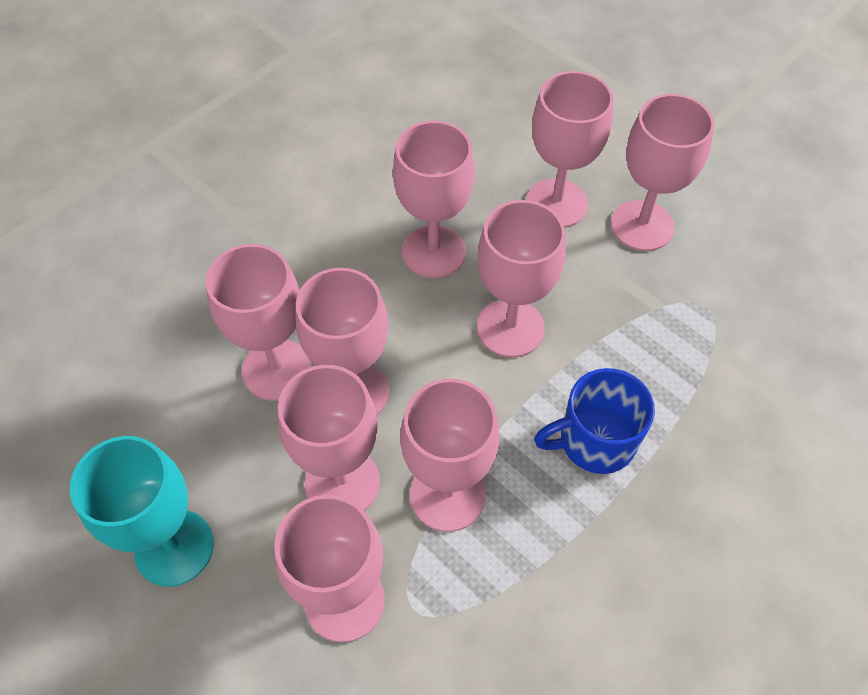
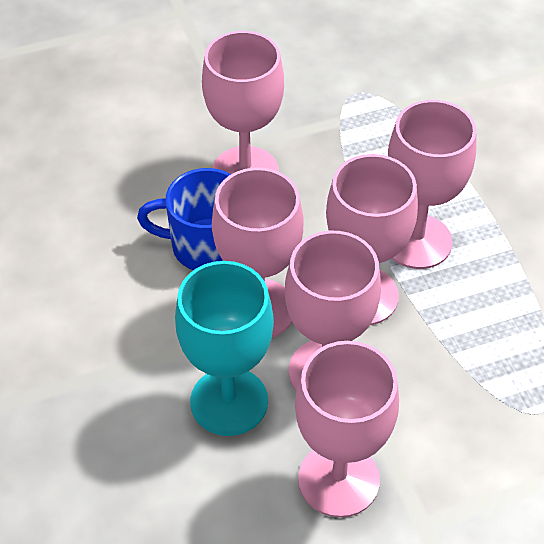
pink goblet: 9 -> 6

